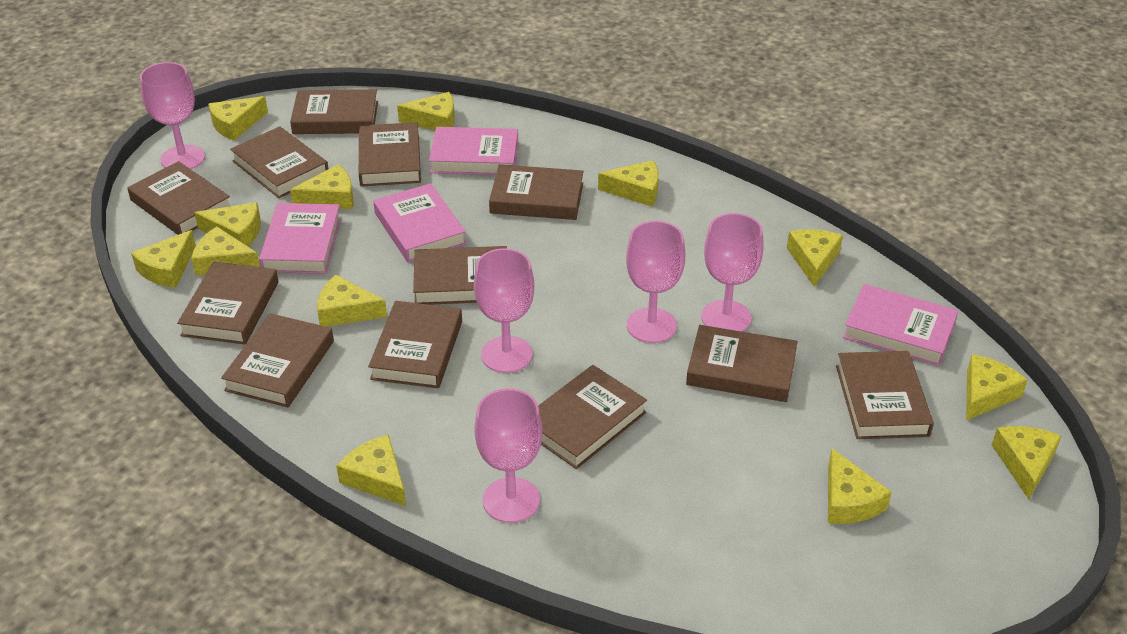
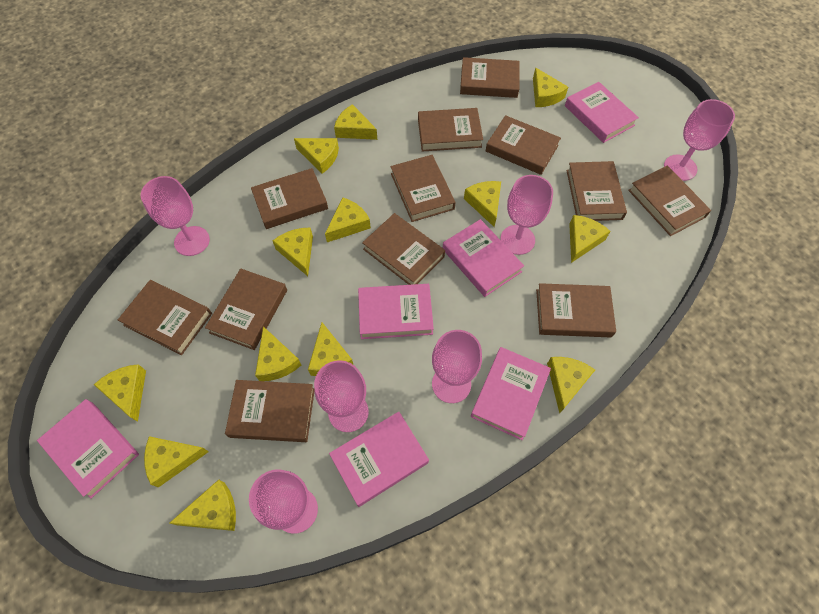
pink book: 4 -> 6
pink goblet: 5 -> 6

